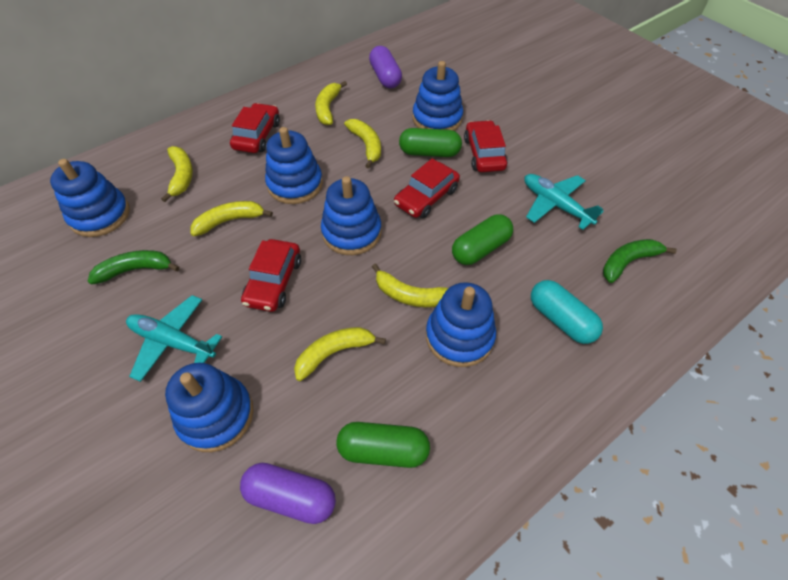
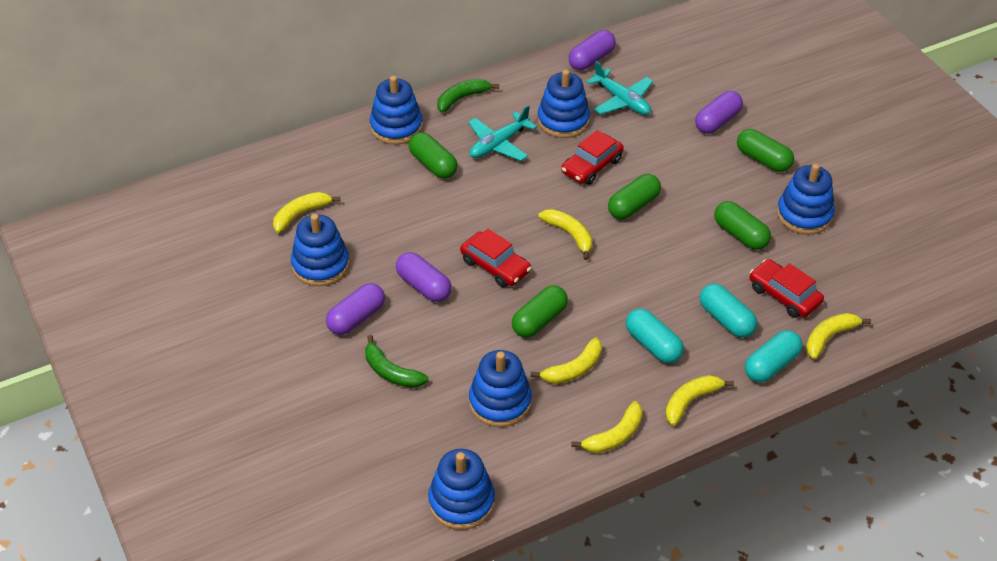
green capsule: 3 -> 5
purple capsule: 2 -> 4
red car: 4 -> 3
turquoise capsule: 1 -> 3

